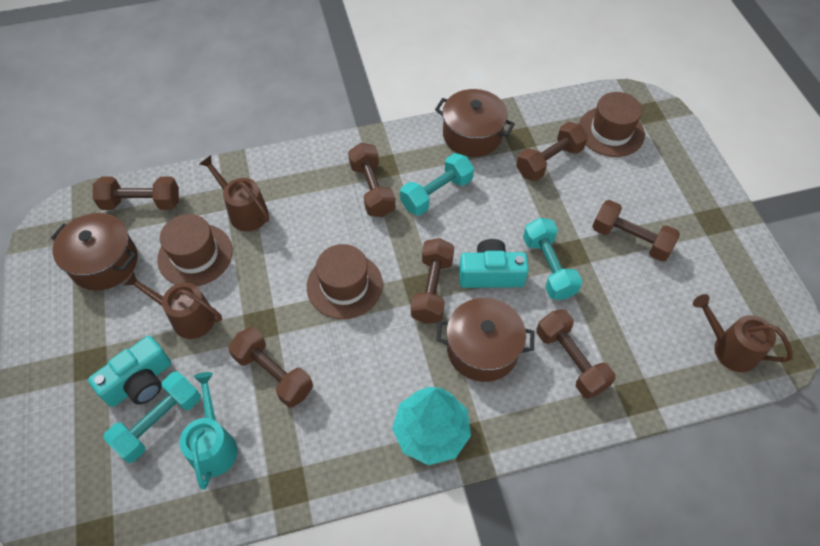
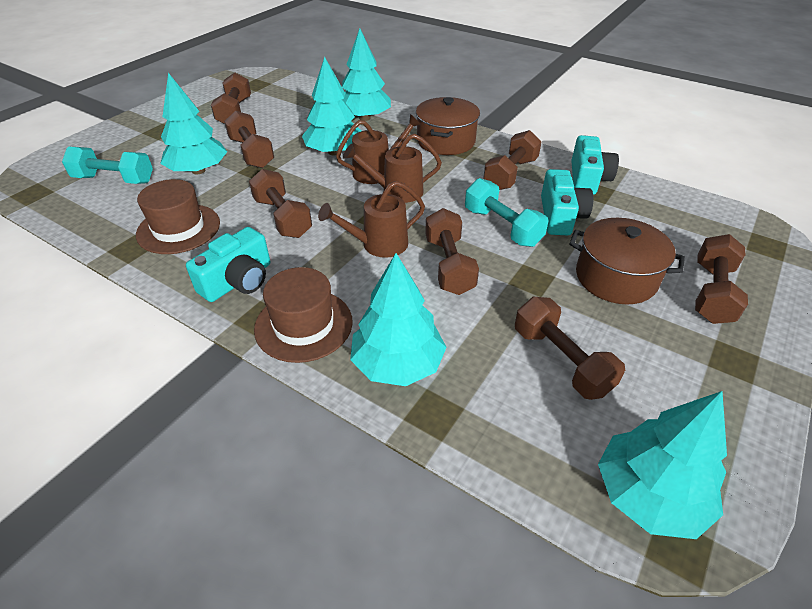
brown hat: 3 -> 2
brown pot: 3 -> 2
turquoise camera: 2 -> 3
turquoise dumbbell: 3 -> 2
turquoise tree: 1 -> 5
turquoise watering can: 1 -> 0

